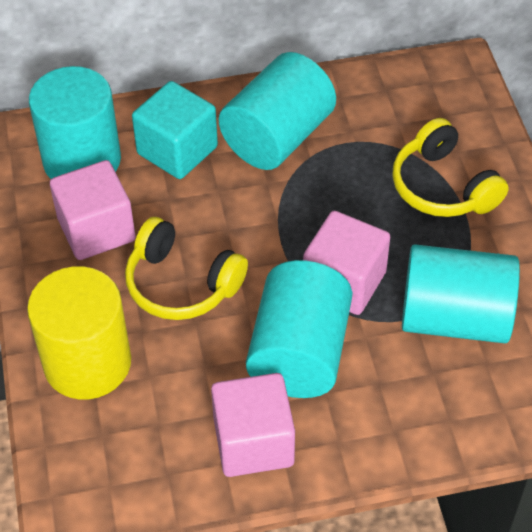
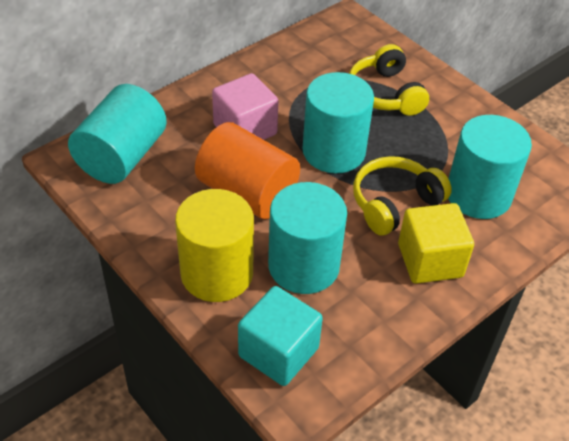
orange cylinder: 0 -> 1
pink cube: 3 -> 1
yellow cube: 0 -> 1

